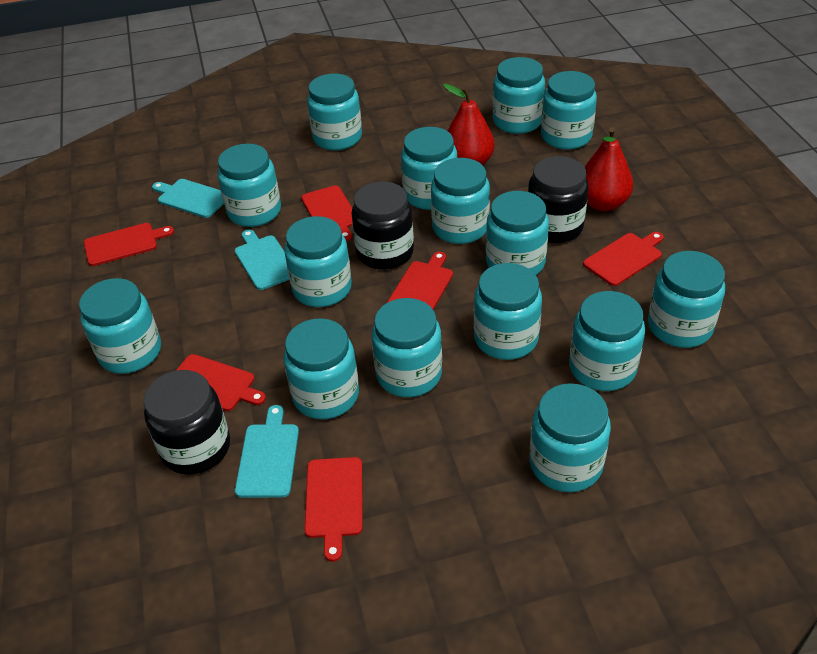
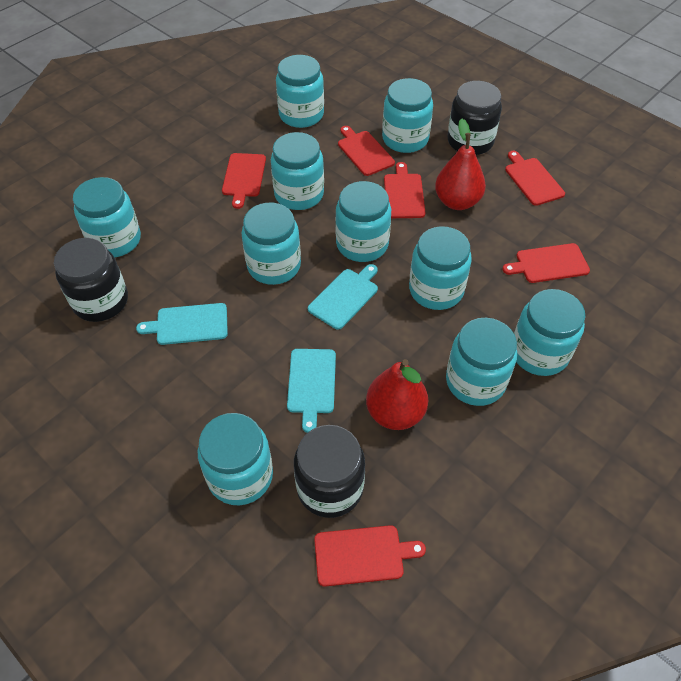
turquoise jar: 15 -> 10

